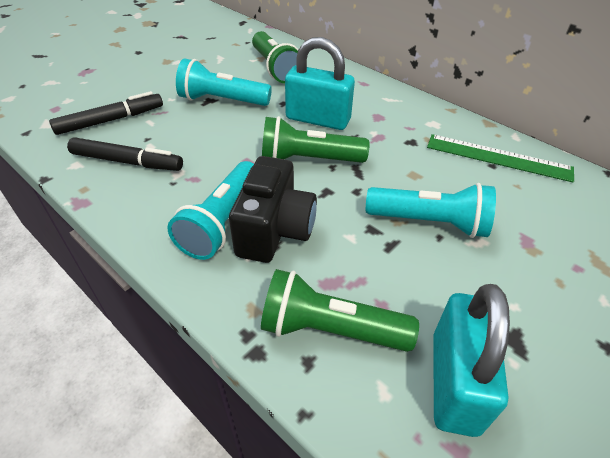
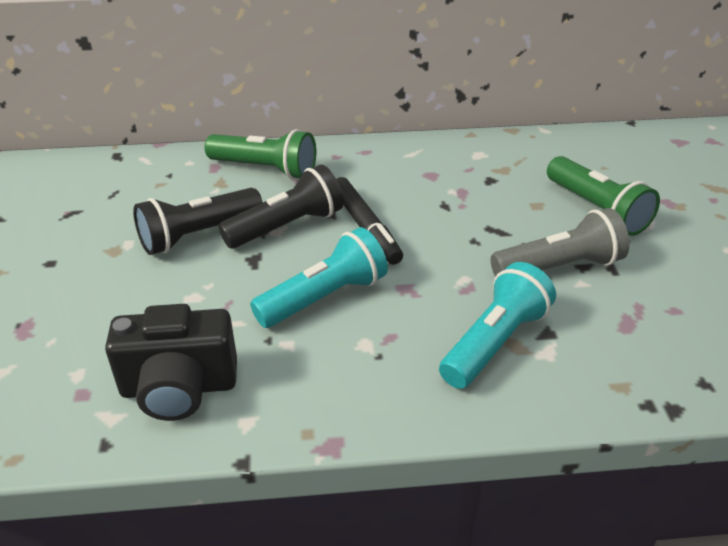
black flashlight: 0 -> 2
black marker: 2 -> 1
green flashlight: 3 -> 2
green ruler: 1 -> 0
grey flashlight: 0 -> 1
turquoise flashlight: 3 -> 2
turquoise padlock: 2 -> 0

